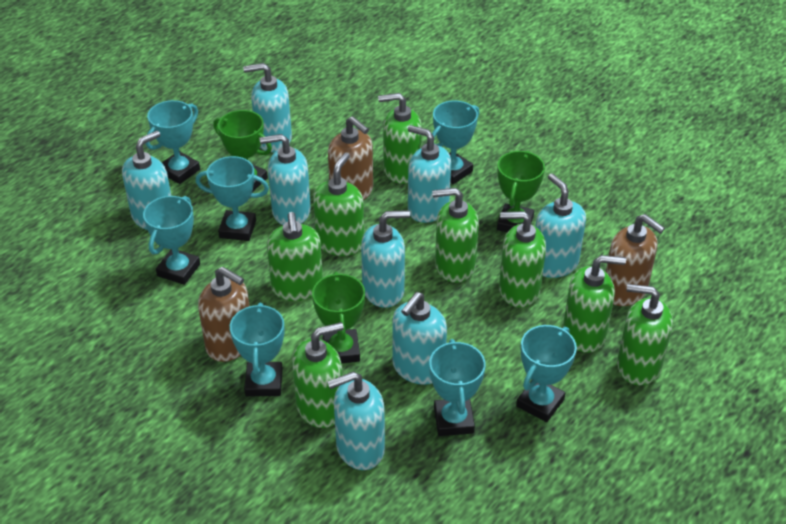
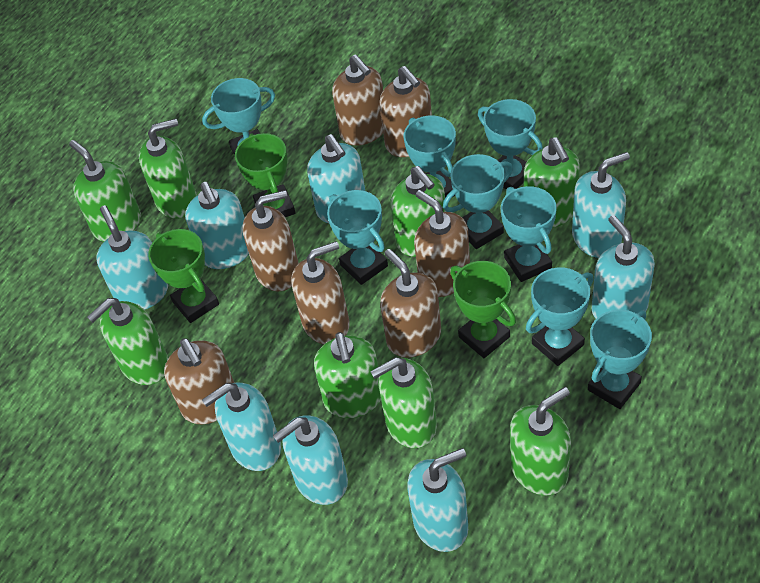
brown soap dispenser: 3 -> 7
turquoise trophy: 7 -> 8

